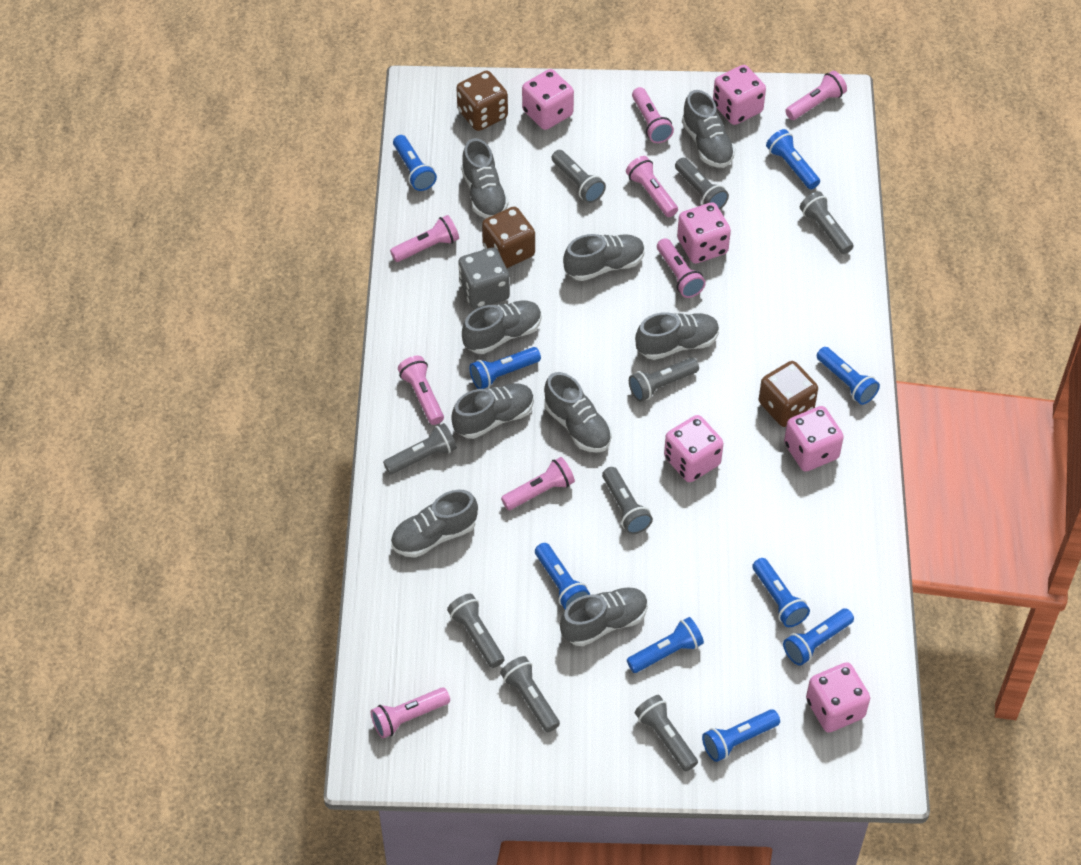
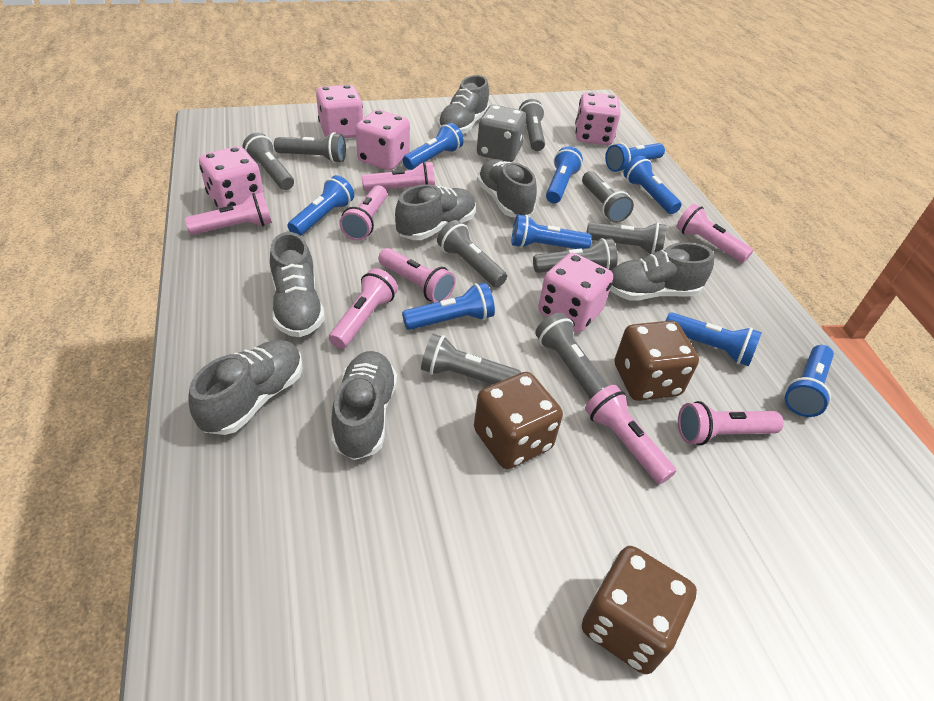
grey shoe: 9 -> 7
pink dice: 6 -> 5

